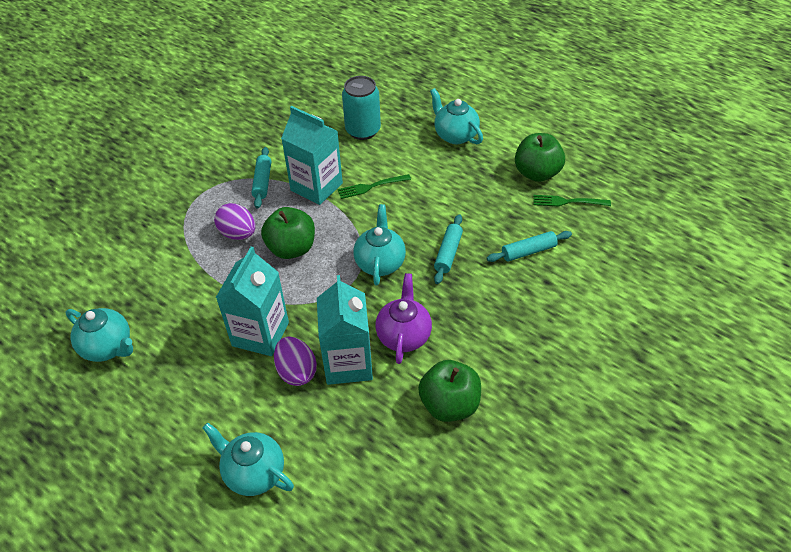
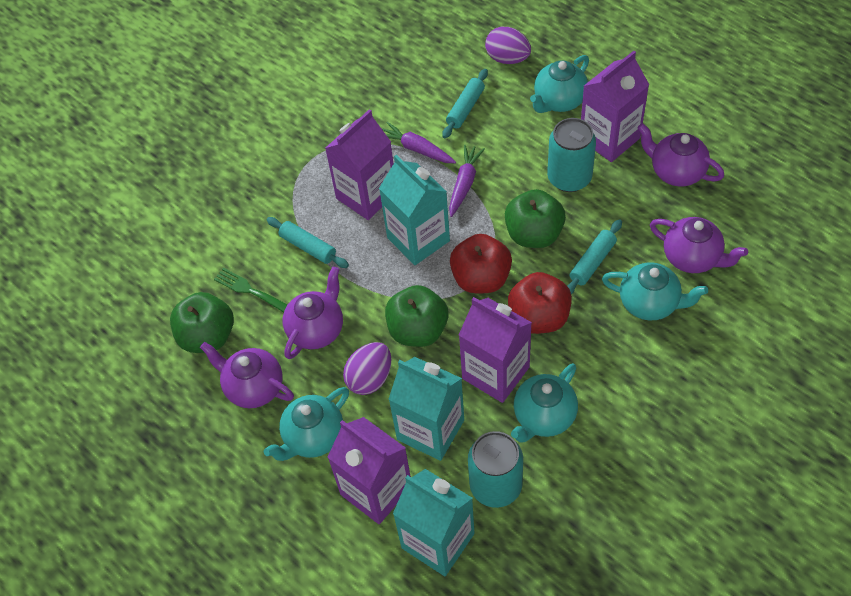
green fork: 2 -> 1
purple carrot: 0 -> 2
purple carton: 0 -> 4
purple teapot: 1 -> 4
red apple: 0 -> 2
turquoise can: 1 -> 2

